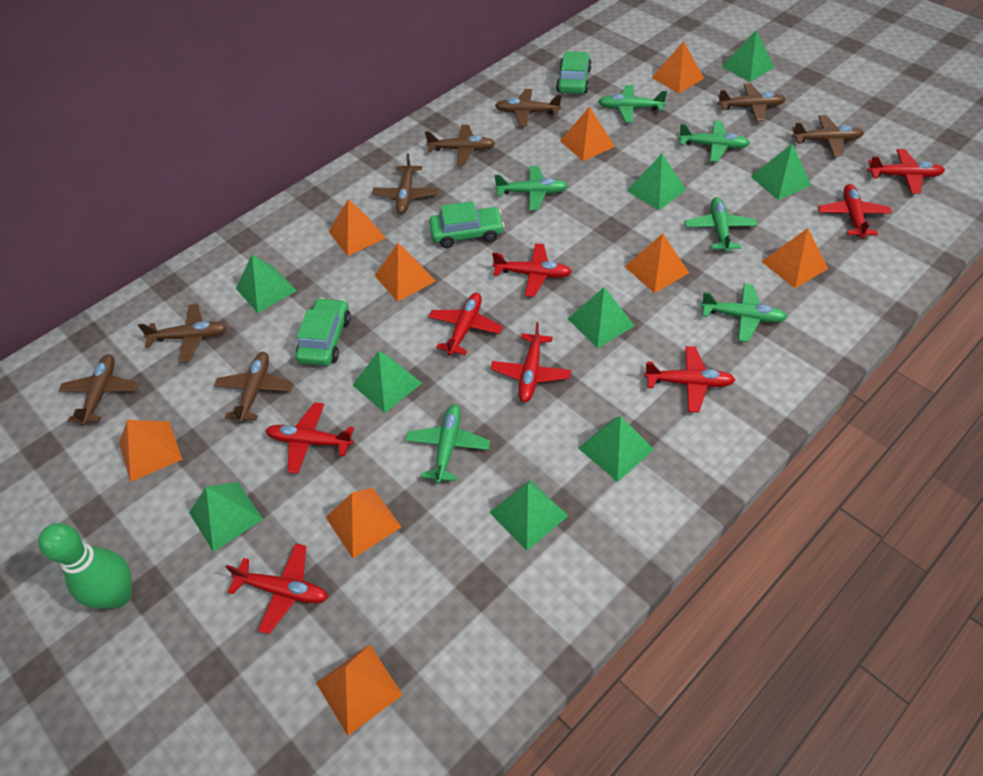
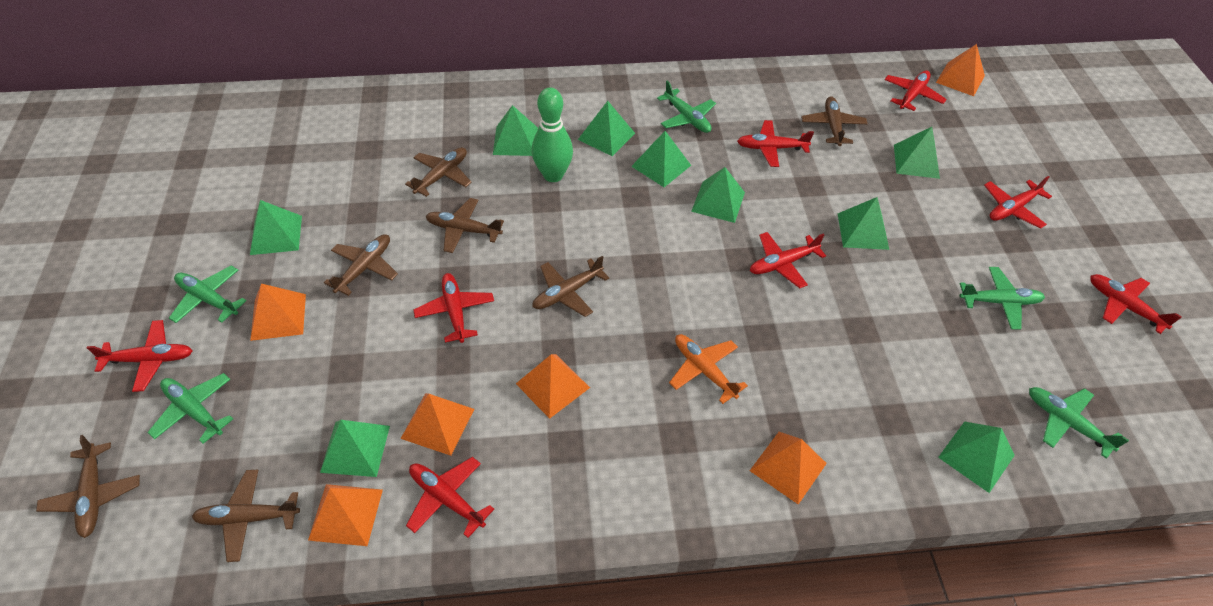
brown plane: 8 -> 7
green car: 3 -> 0
green plane: 6 -> 5
orange plane: 0 -> 1
orange pyramid: 9 -> 6

